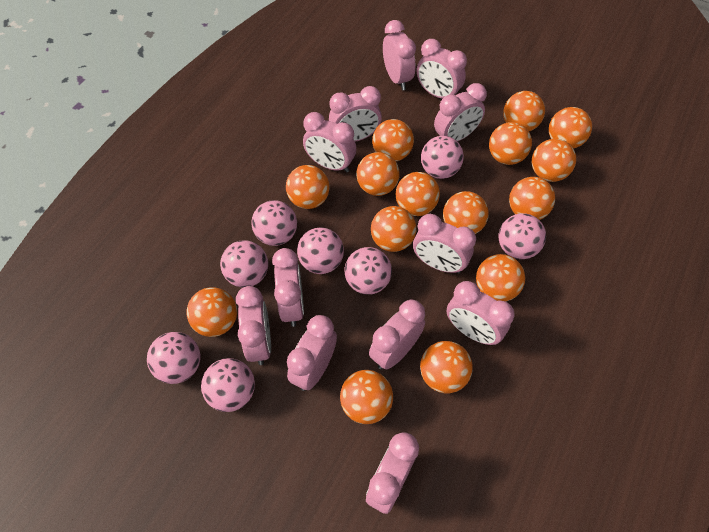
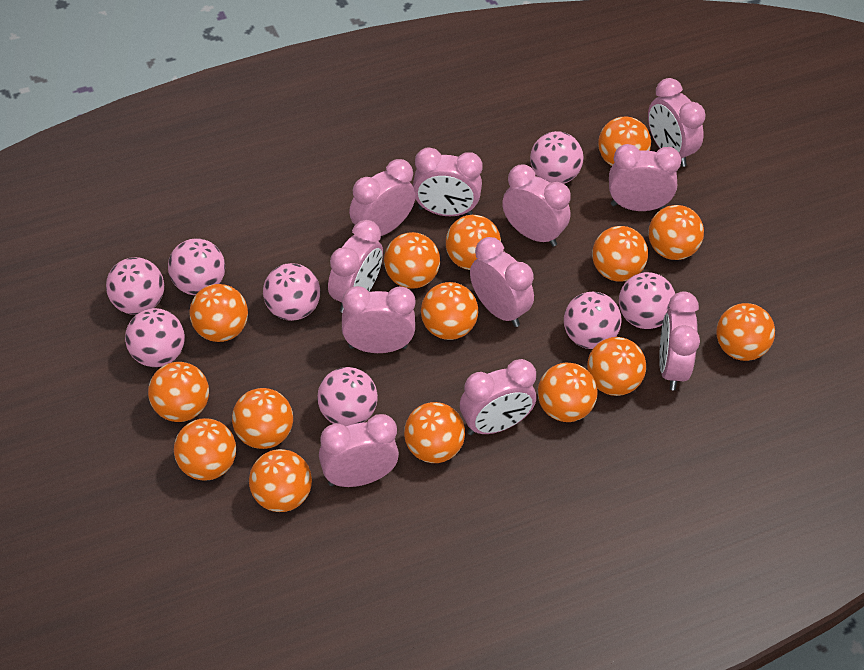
pink clock: 12 -> 11

